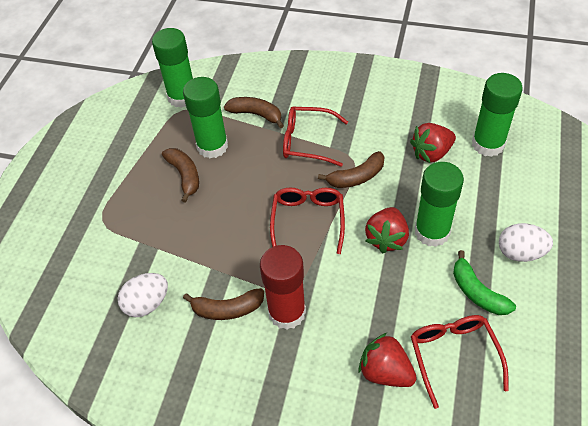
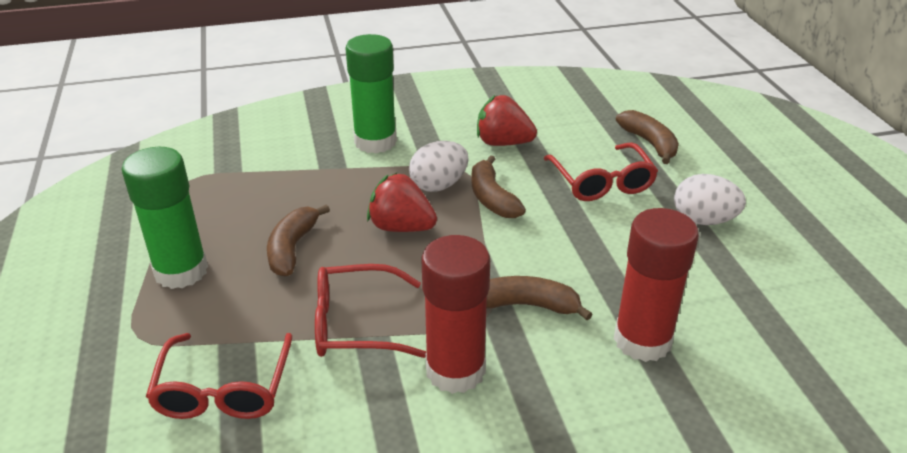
green banana: 1 -> 0
green glue stick: 4 -> 2
red glue stick: 1 -> 2
red strawberry: 3 -> 2

